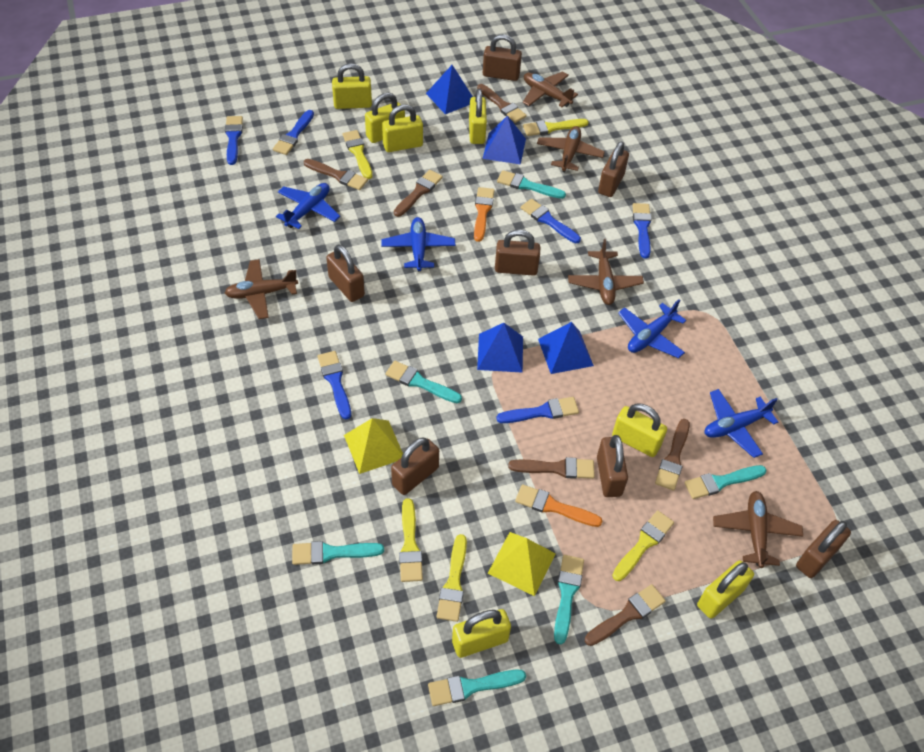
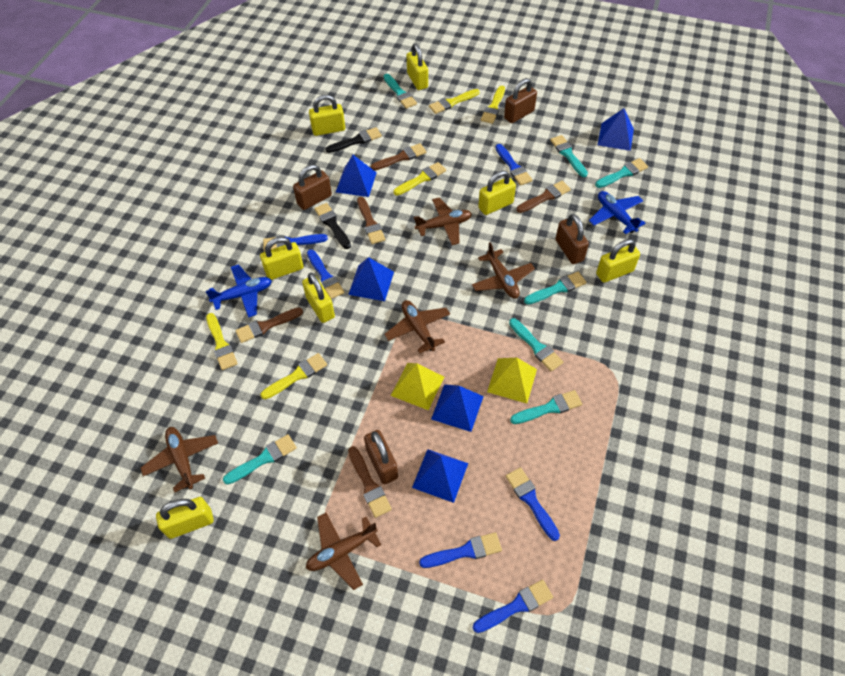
black brush: 0 -> 2
blue plane: 4 -> 2
blue pyramid: 4 -> 5
brown brush: 6 -> 5
brown padlock: 7 -> 4
orange brush: 2 -> 0
turquoise brush: 6 -> 7

